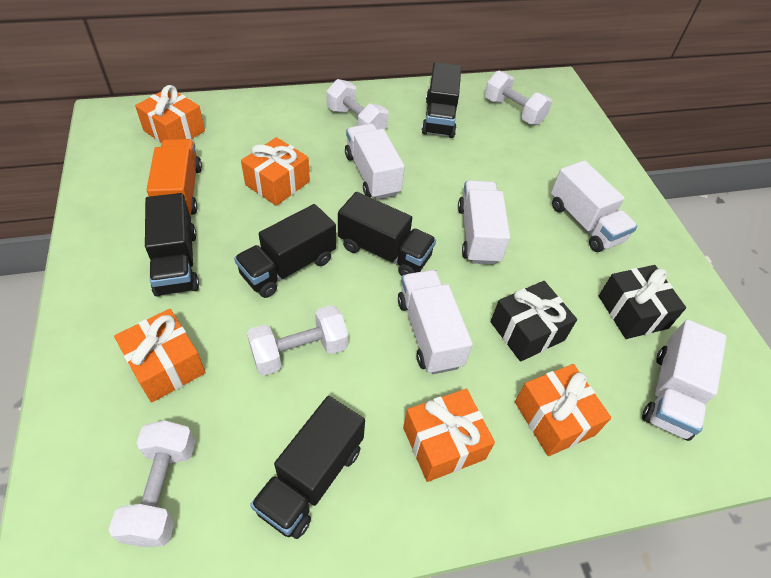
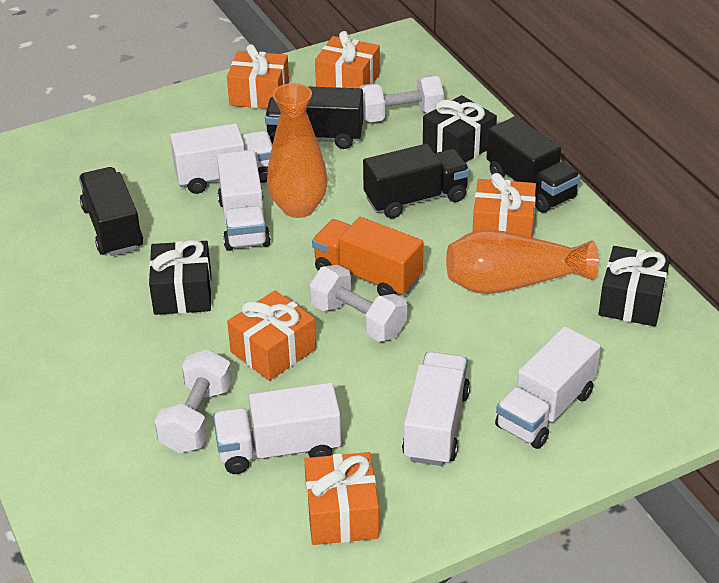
black gift: 2 -> 3
black truck: 5 -> 4
orange vase: 0 -> 2
white dumbbell: 4 -> 3

